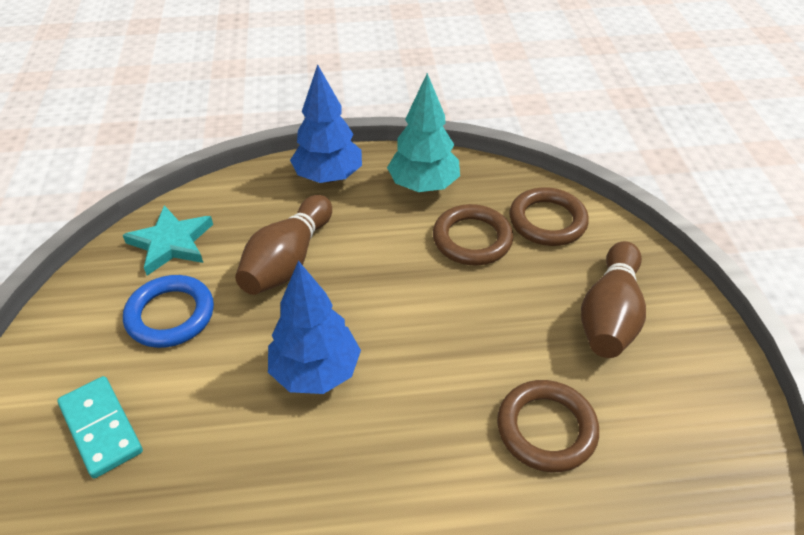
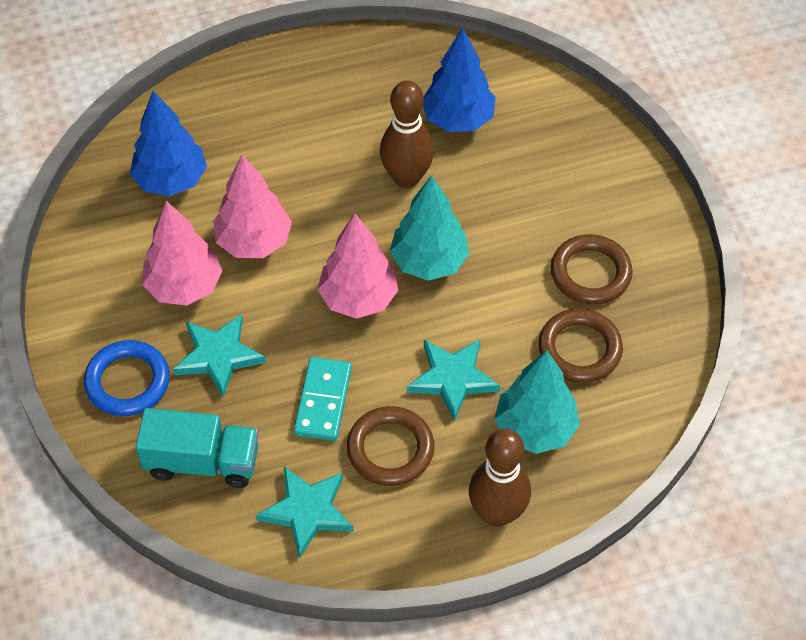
pink tree: 0 -> 3
turquoise star: 1 -> 3
turquoise tree: 1 -> 2
turquoise truck: 0 -> 1

